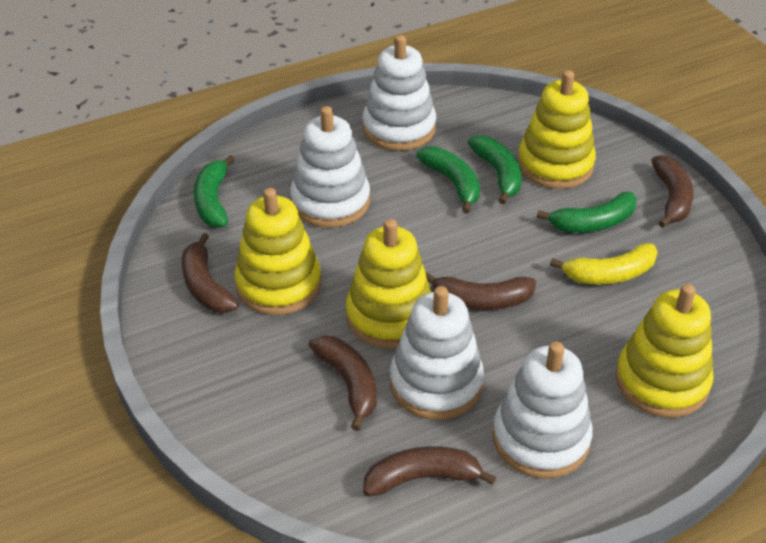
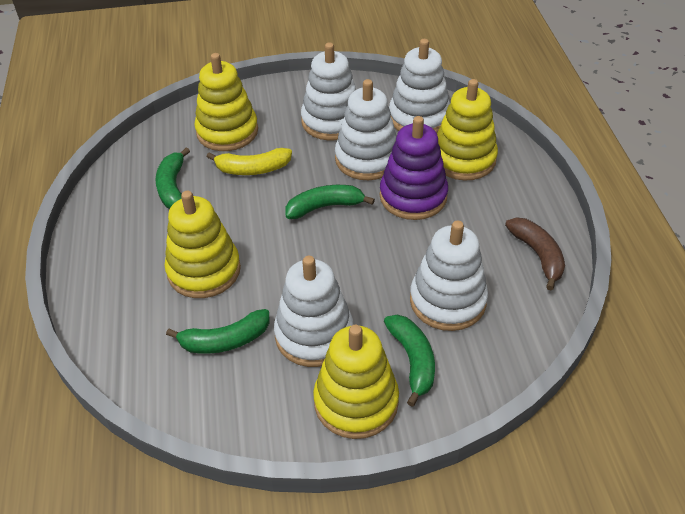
brown banana: 5 -> 1
purple stacking toy: 0 -> 1
white stacking toy: 4 -> 5

